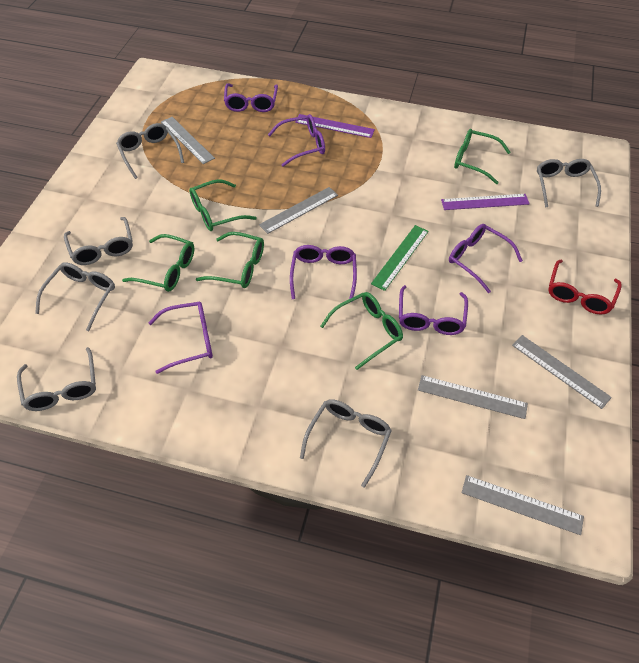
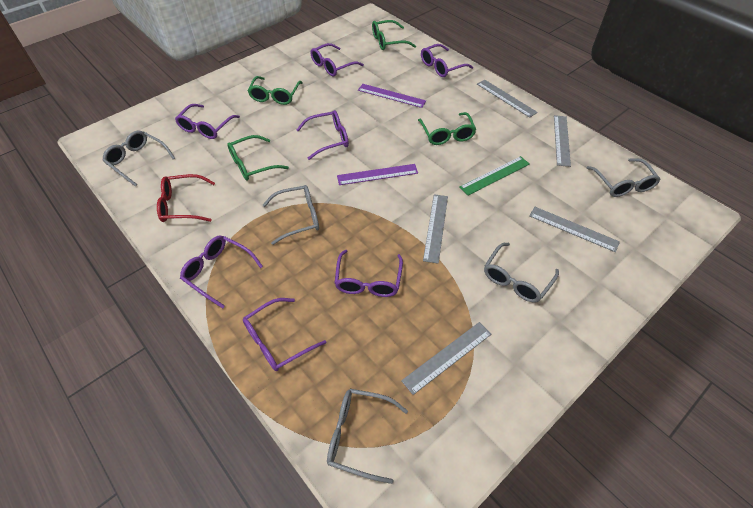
green glasses: 5 -> 4
grey glasses: 6 -> 5
purple glasses: 6 -> 7

